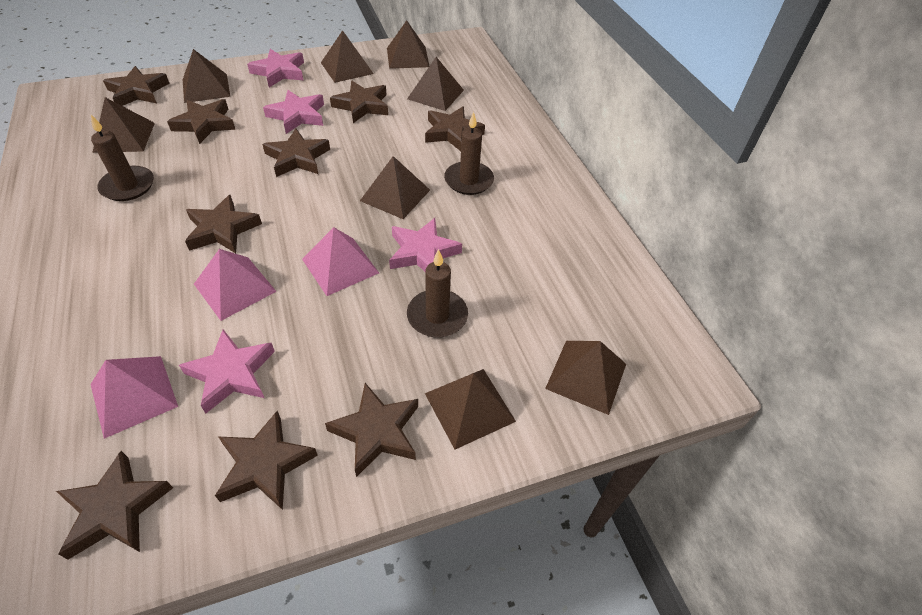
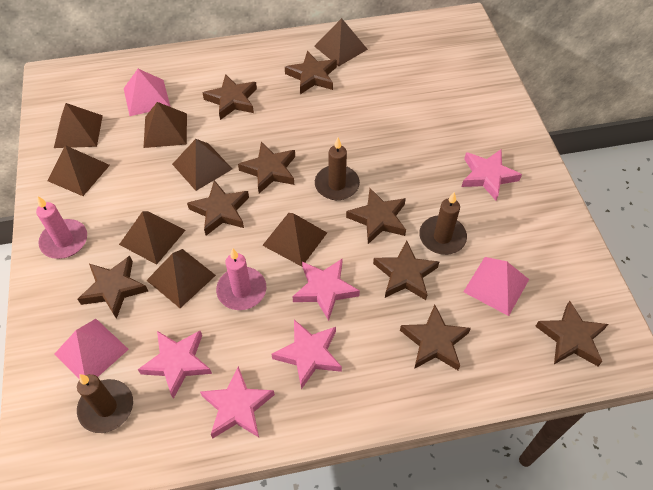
pink candle: 0 -> 2
pink star: 4 -> 5

